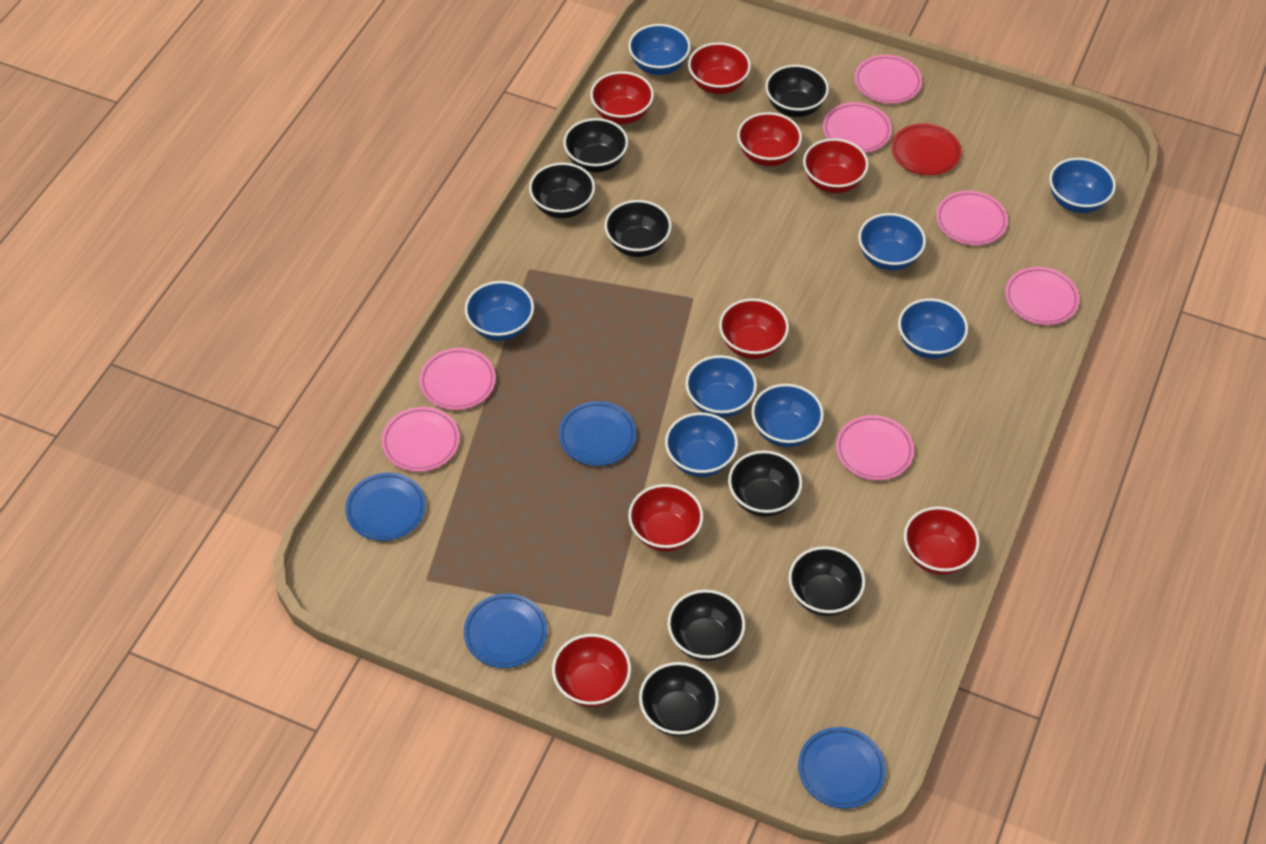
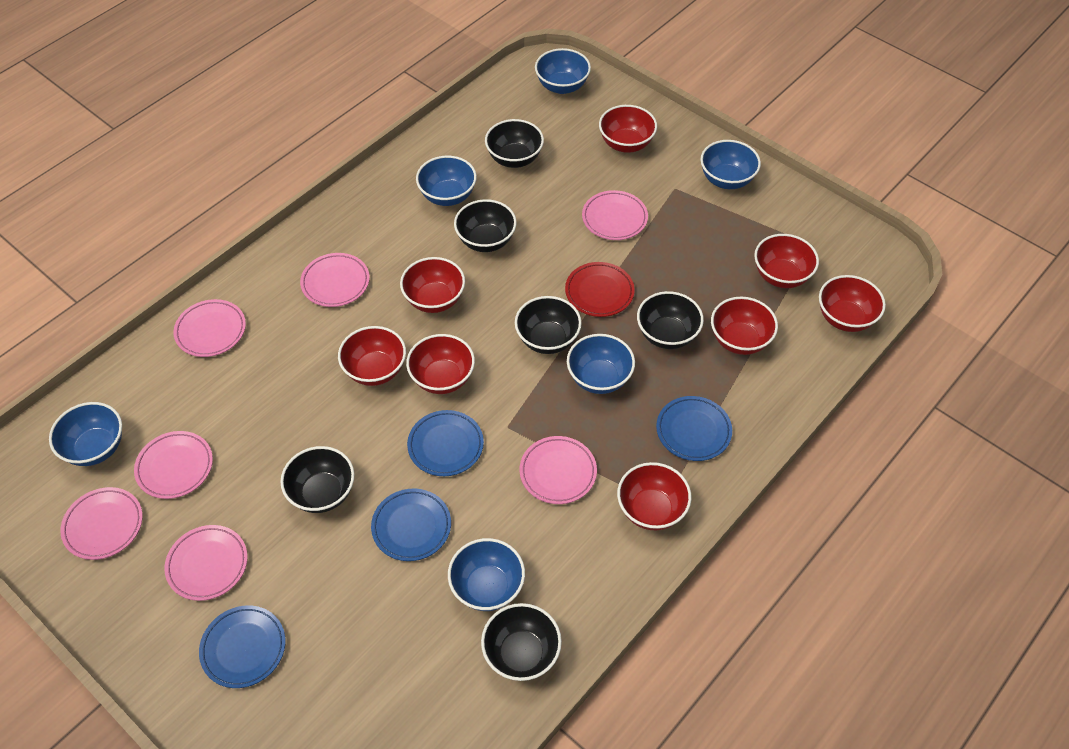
black bowl: 8 -> 6
blue bowl: 8 -> 6

